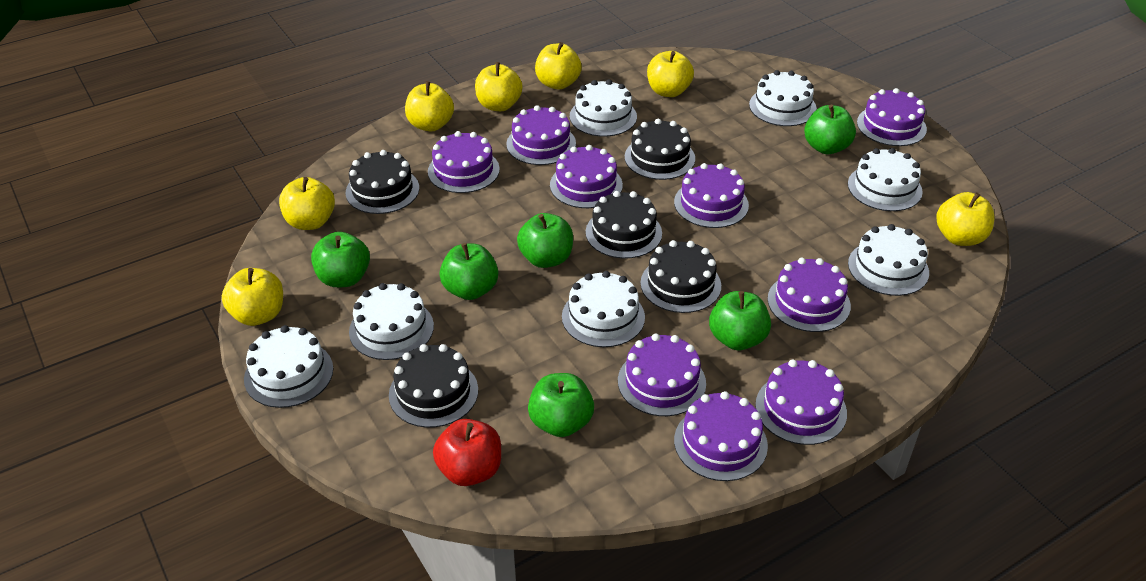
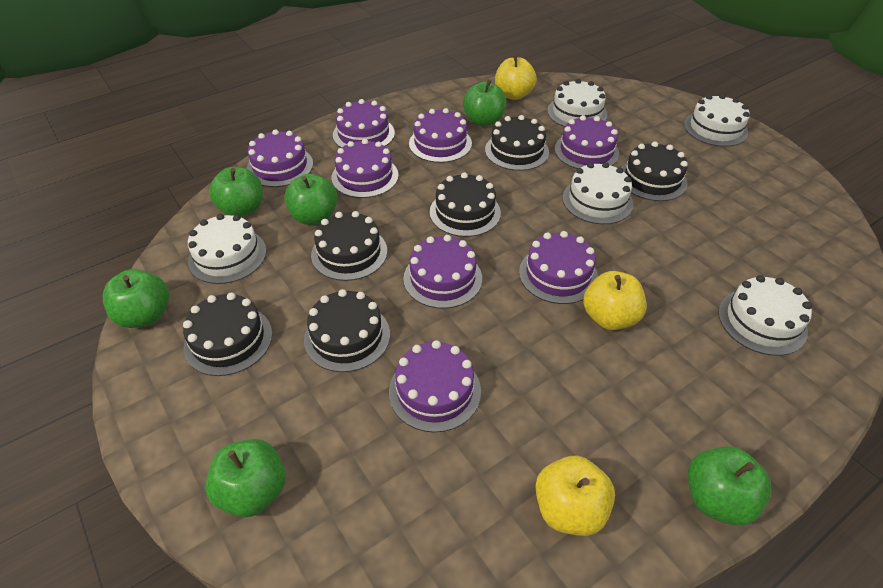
black cake: 5 -> 6
purple cake: 9 -> 8
red apple: 1 -> 0
white cake: 7 -> 5
yellow apple: 7 -> 3

